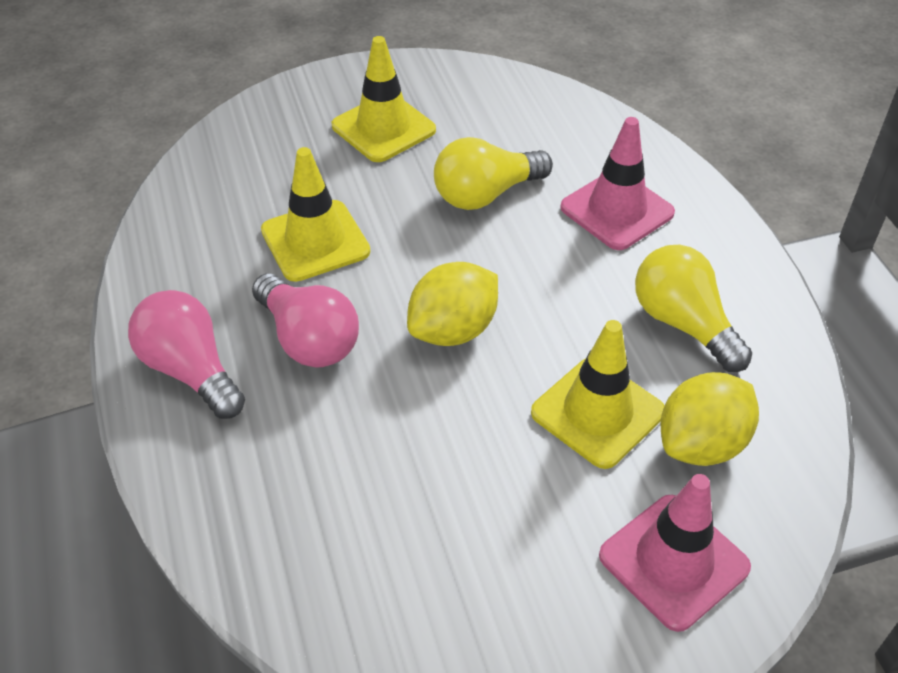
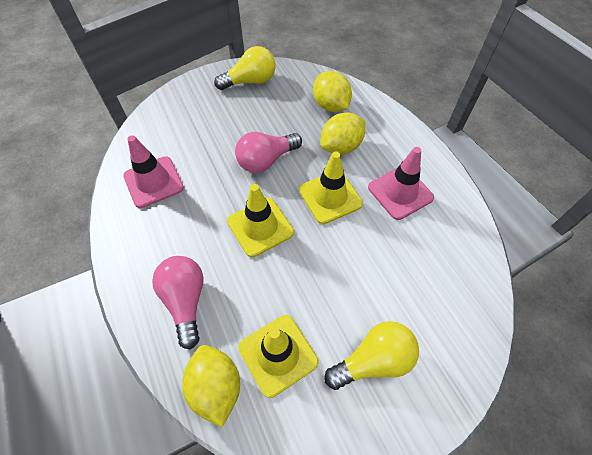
yellow lemon: 2 -> 3

